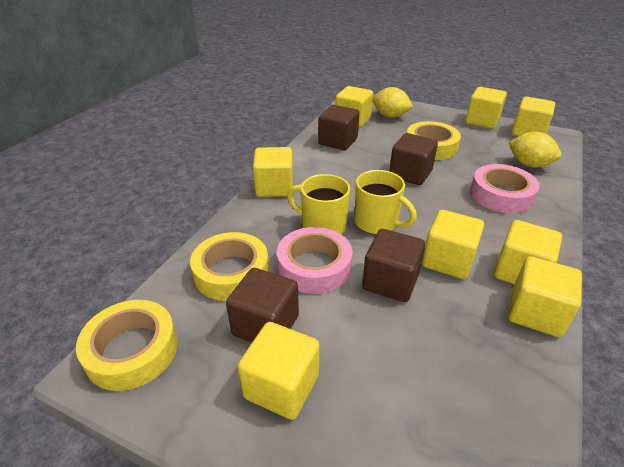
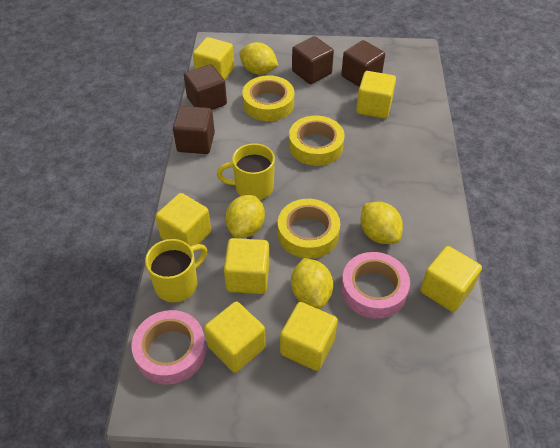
yellow cube: 8 -> 7
yellow lemon: 2 -> 4

